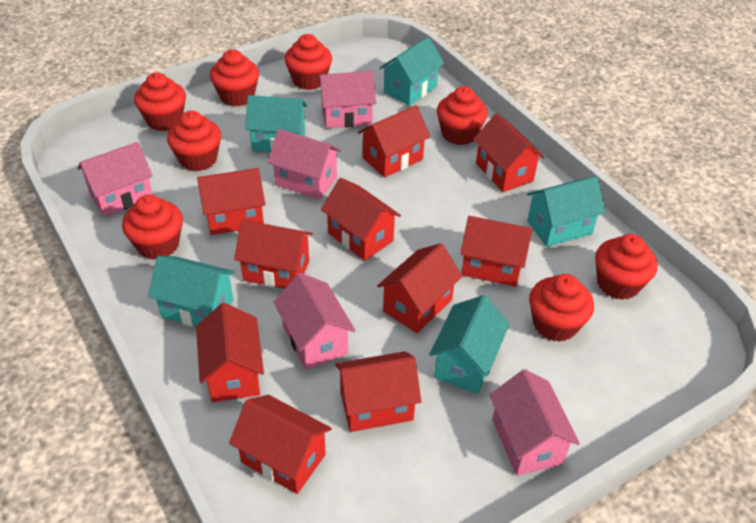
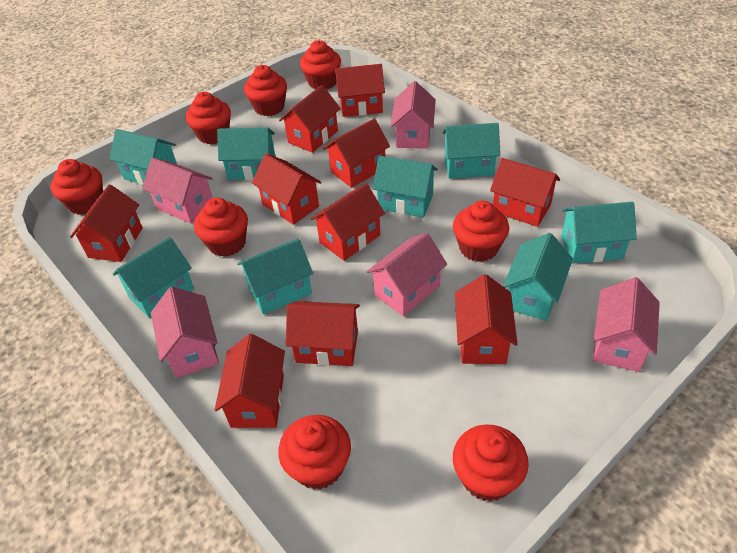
turquoise house: 5 -> 8

